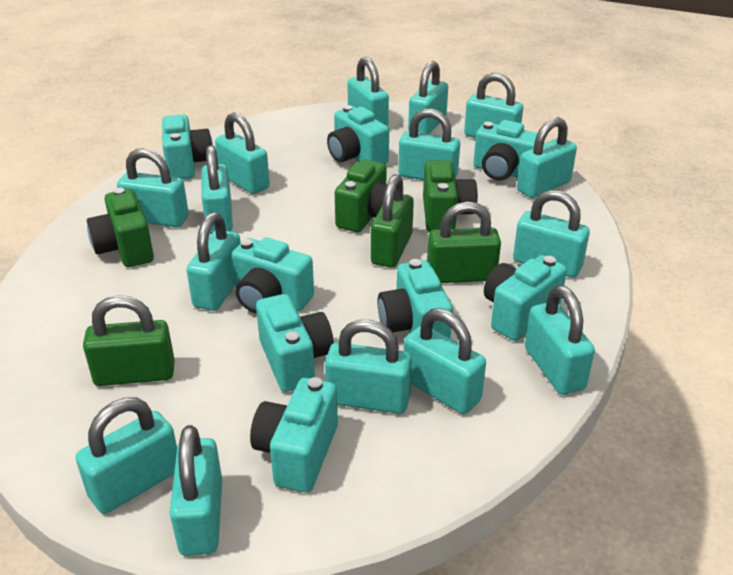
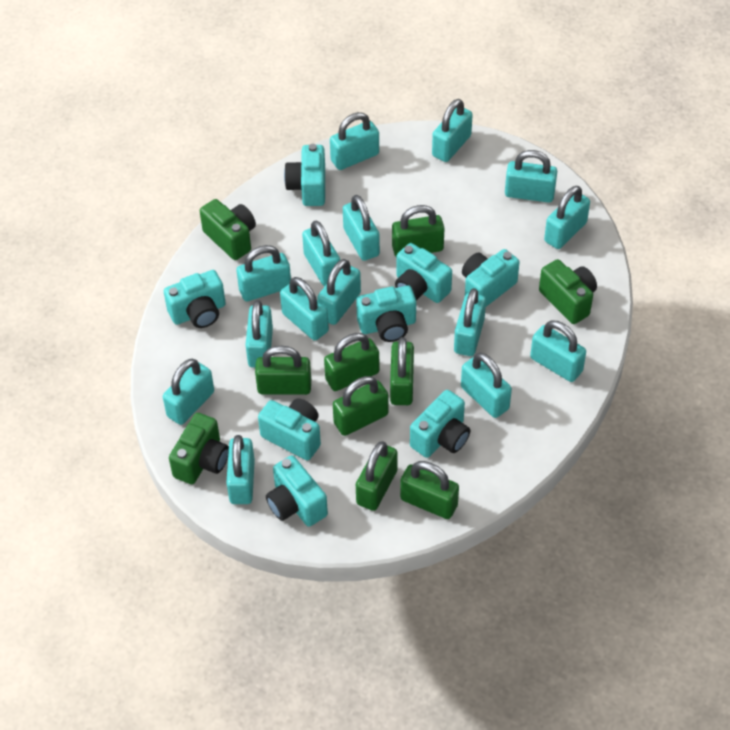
green padlock: 3 -> 7

